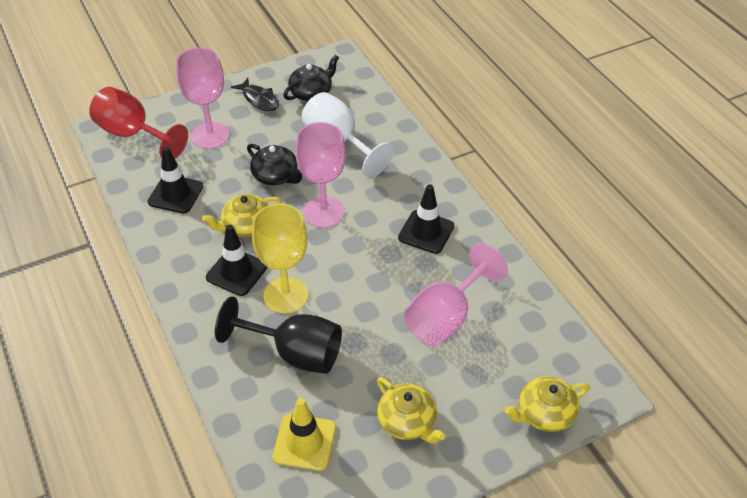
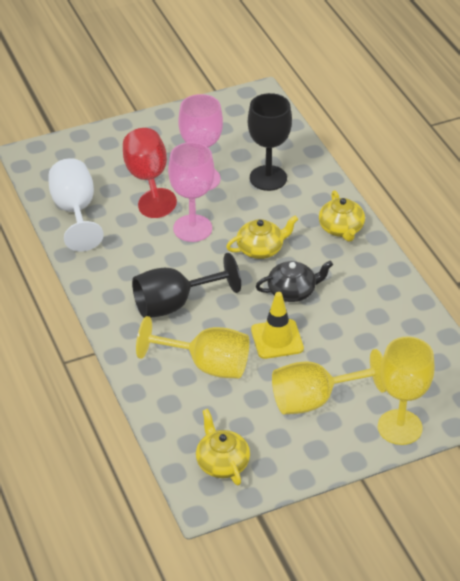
black fish: 1 -> 0
black goblet: 1 -> 2
black teapot: 2 -> 1
black traffic cone: 3 -> 0
pink goblet: 3 -> 2
yellow goblet: 1 -> 3

